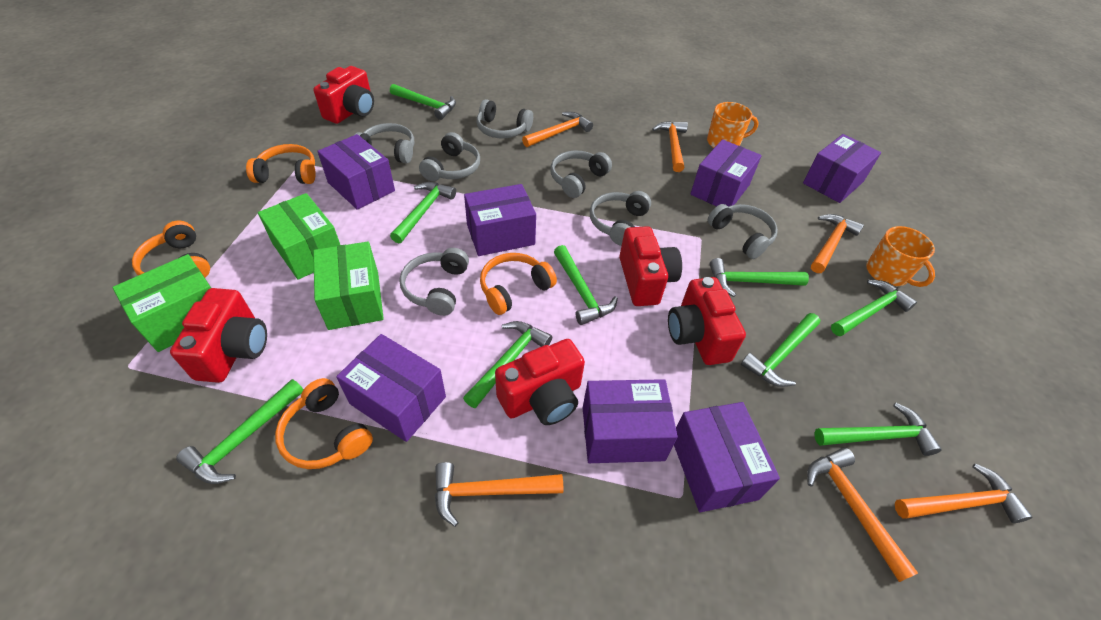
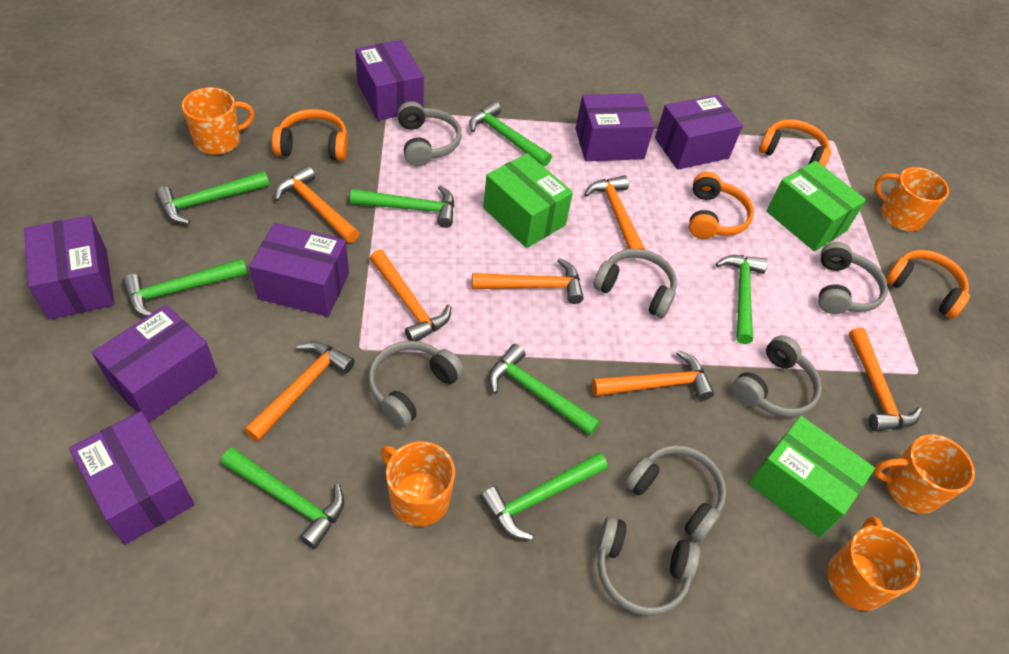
green hammer: 9 -> 8
orange hammer: 6 -> 7
orange mug: 2 -> 5
red camera: 5 -> 0

